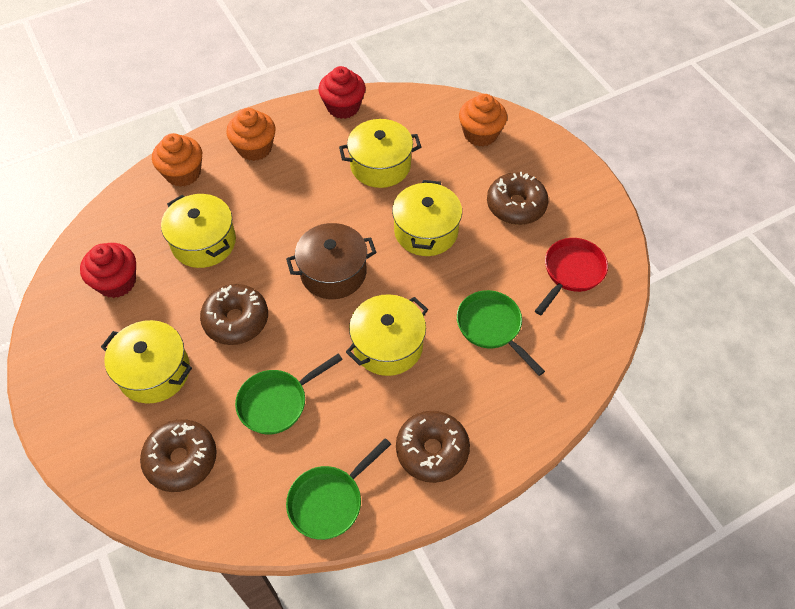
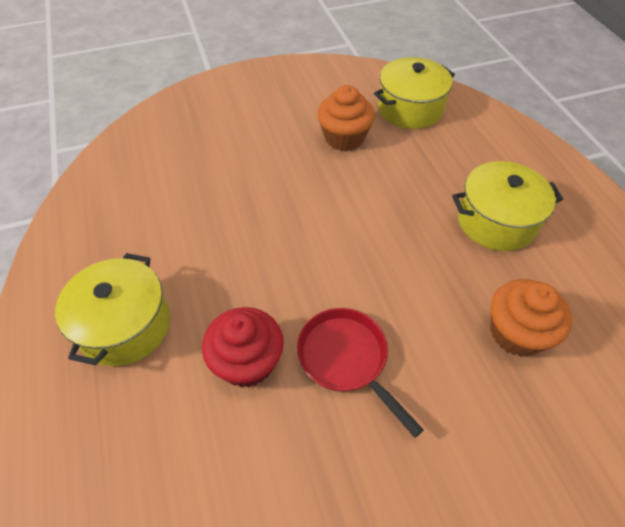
brown donut: 4 -> 0
brown pot: 1 -> 0
green pan: 3 -> 0
orange cupcake: 3 -> 2
red cupcake: 2 -> 1
yellow pot: 5 -> 3

